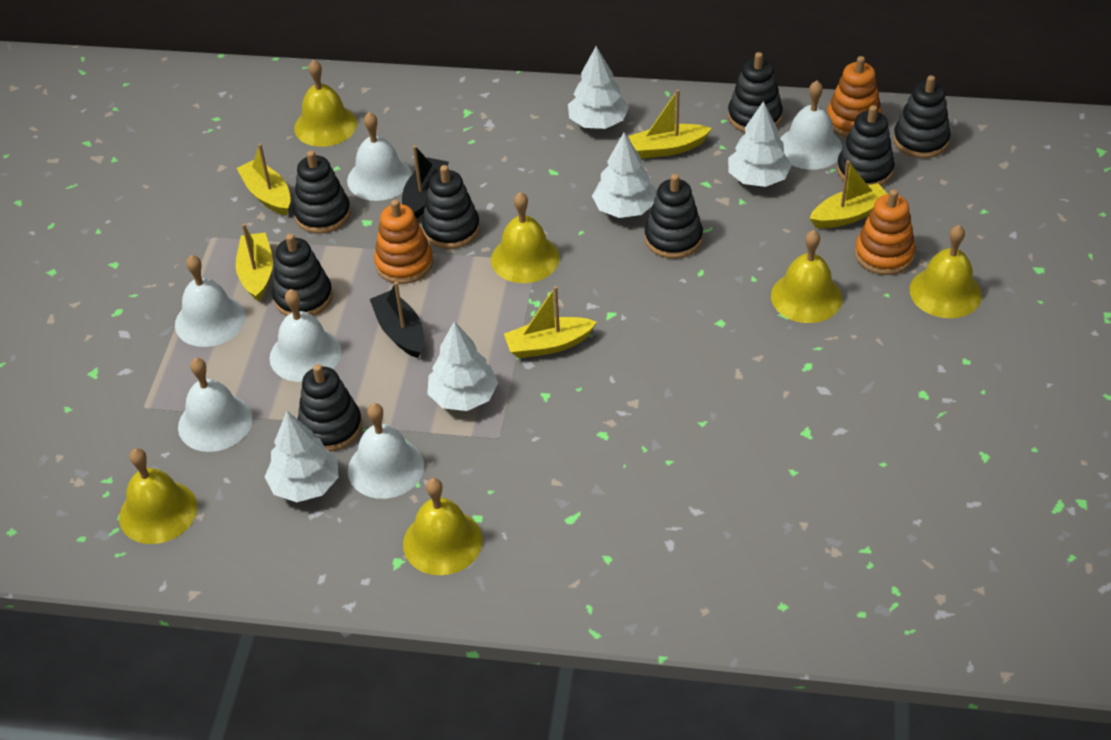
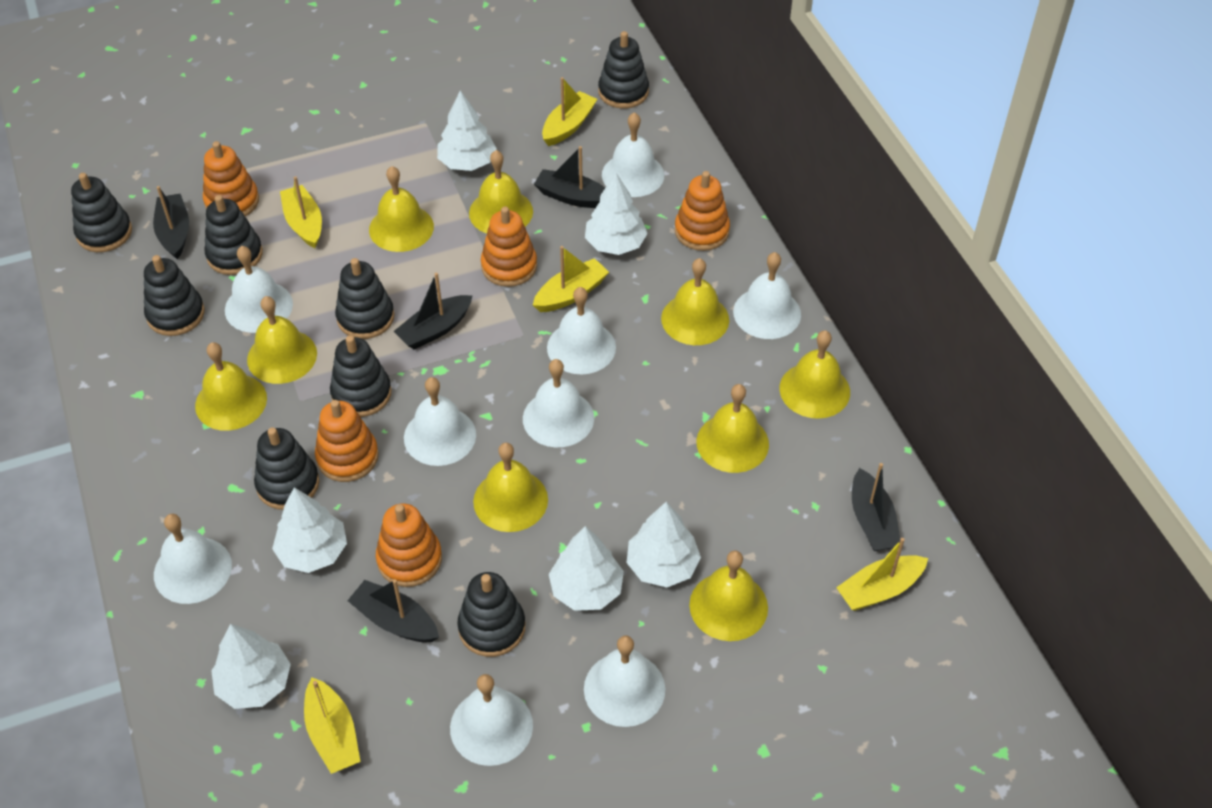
black boat: 2 -> 5
orange stacking toy: 3 -> 5
white bell: 6 -> 9
white tree: 5 -> 6
yellow bell: 6 -> 9

